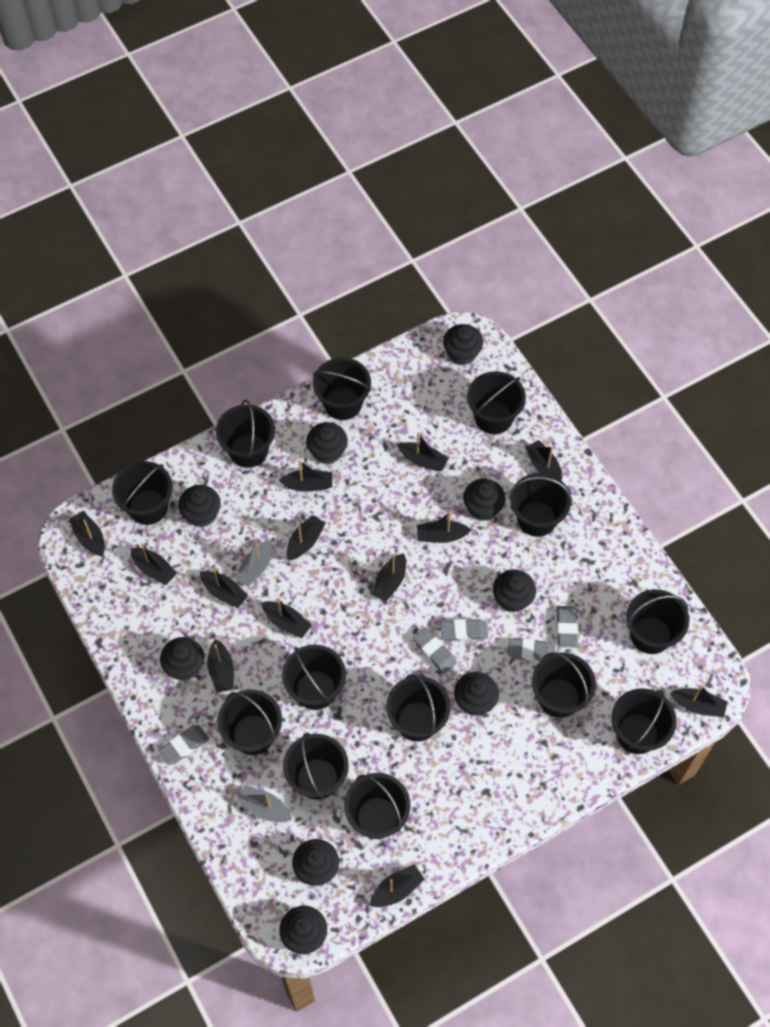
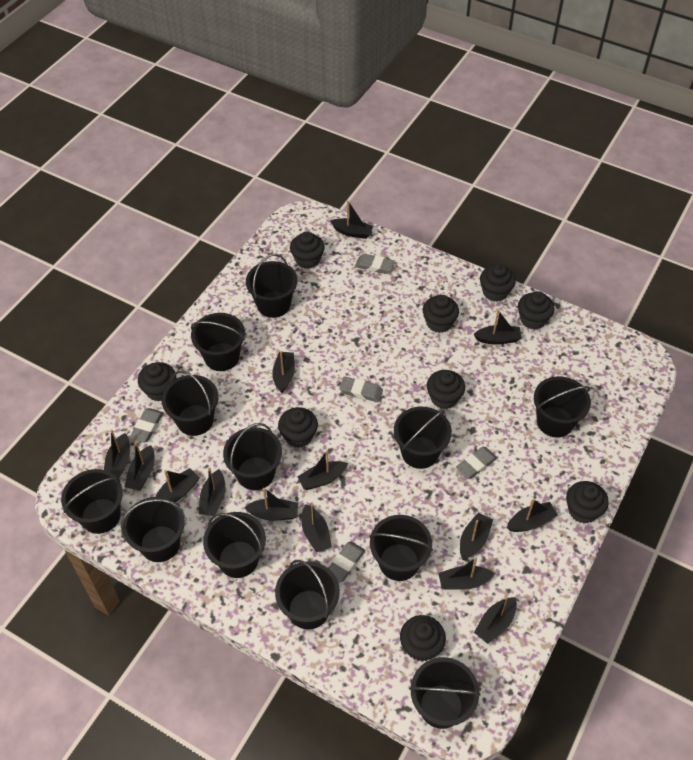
black boat: 13 -> 14
black bucket: 13 -> 12
grey boat: 2 -> 0

